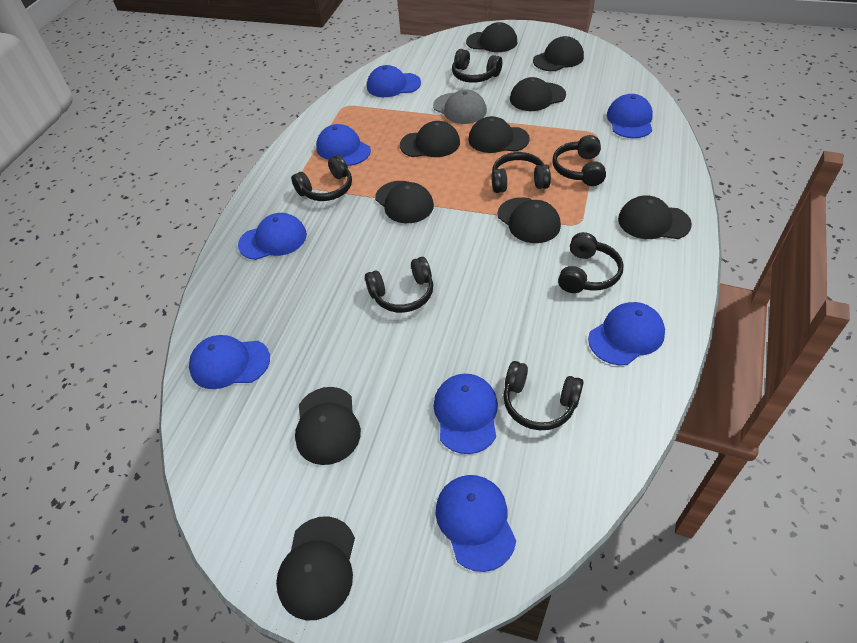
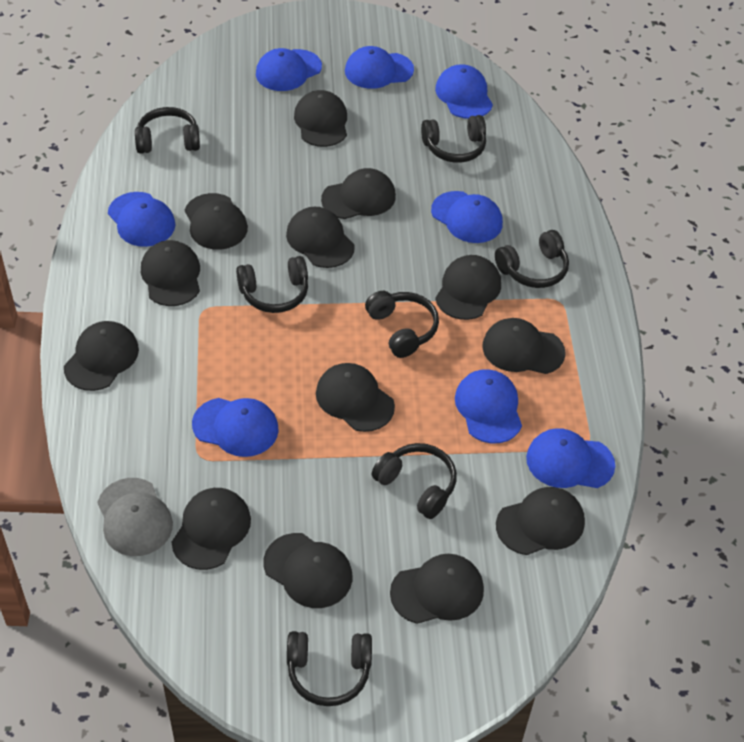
black cap: 10 -> 13

